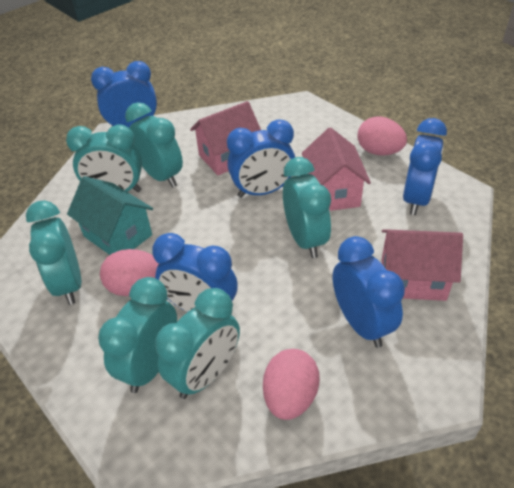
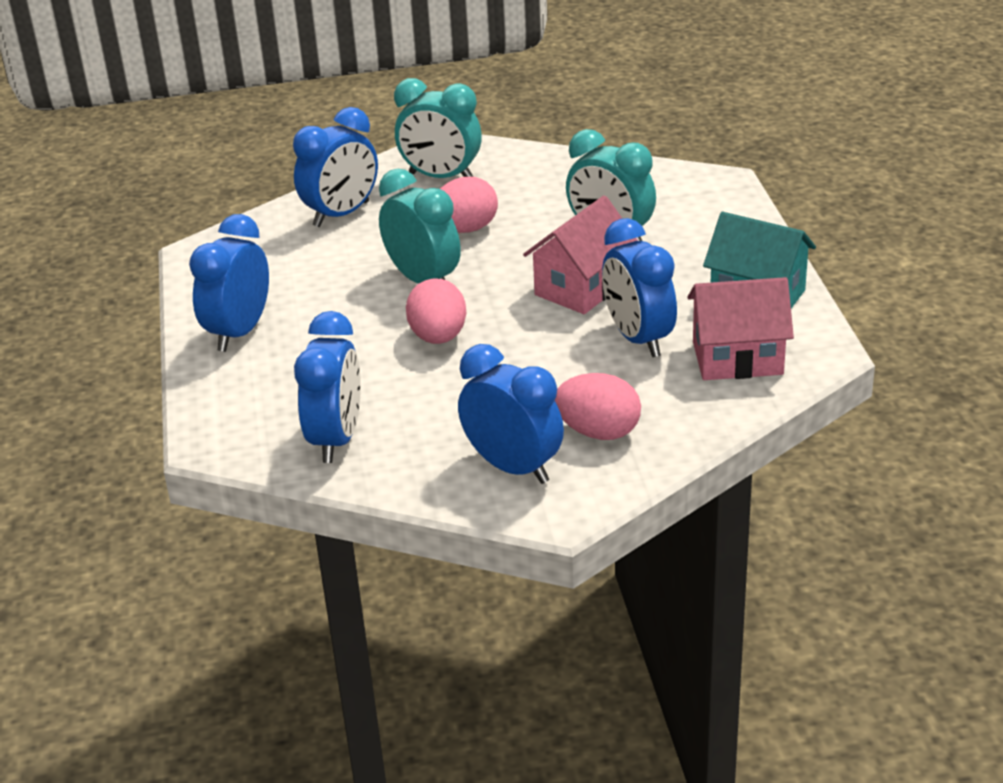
pink house: 3 -> 2
turquoise clock: 6 -> 3

